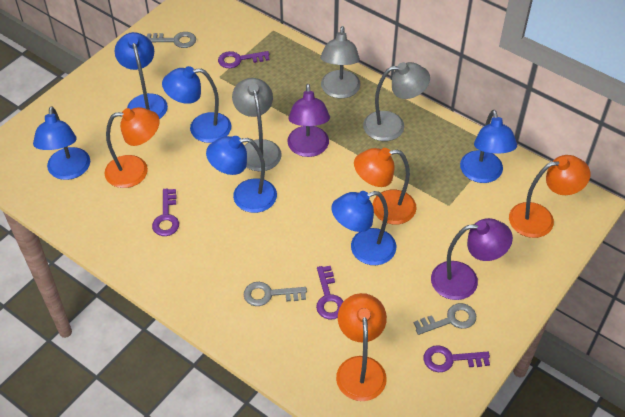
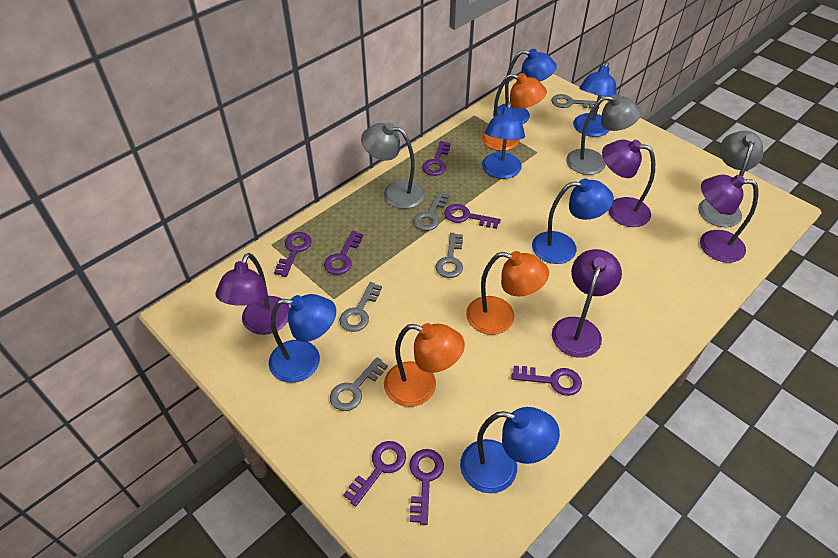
grey key: 3 -> 5
orange lamp: 4 -> 3
purple key: 4 -> 7
purple lamp: 2 -> 4

